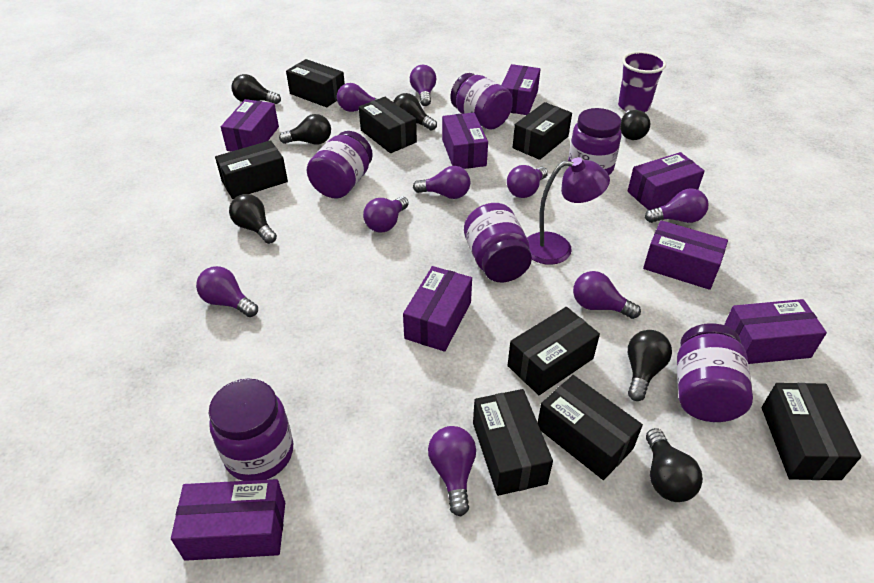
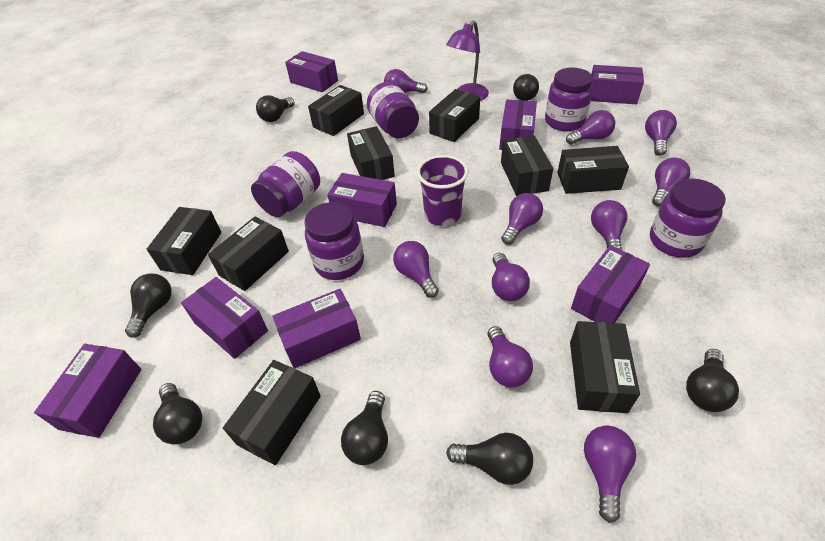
black box: 8 -> 9
purple jar: 6 -> 5
purple light bulb: 9 -> 10

